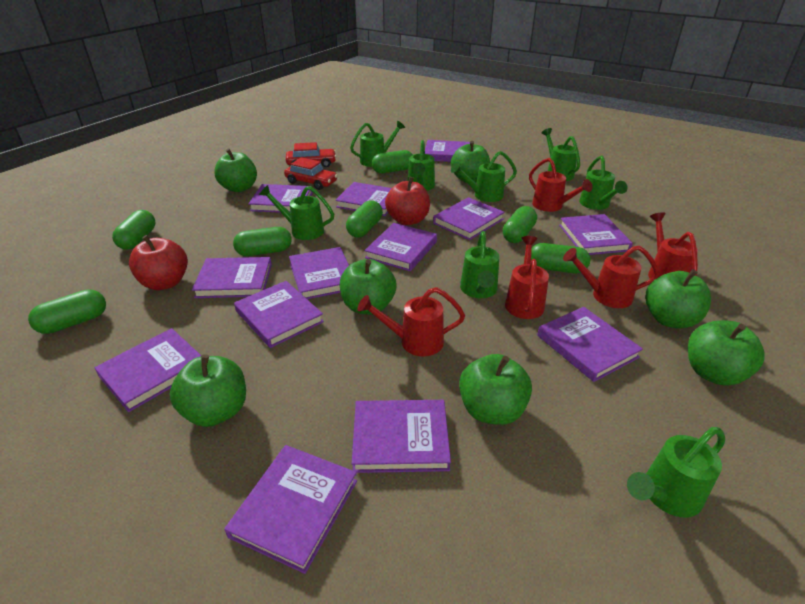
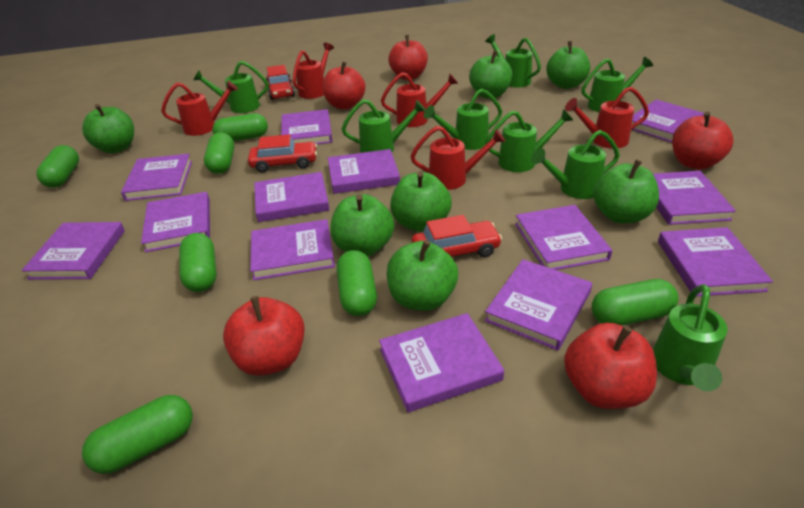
red apple: 2 -> 5
red car: 2 -> 3

